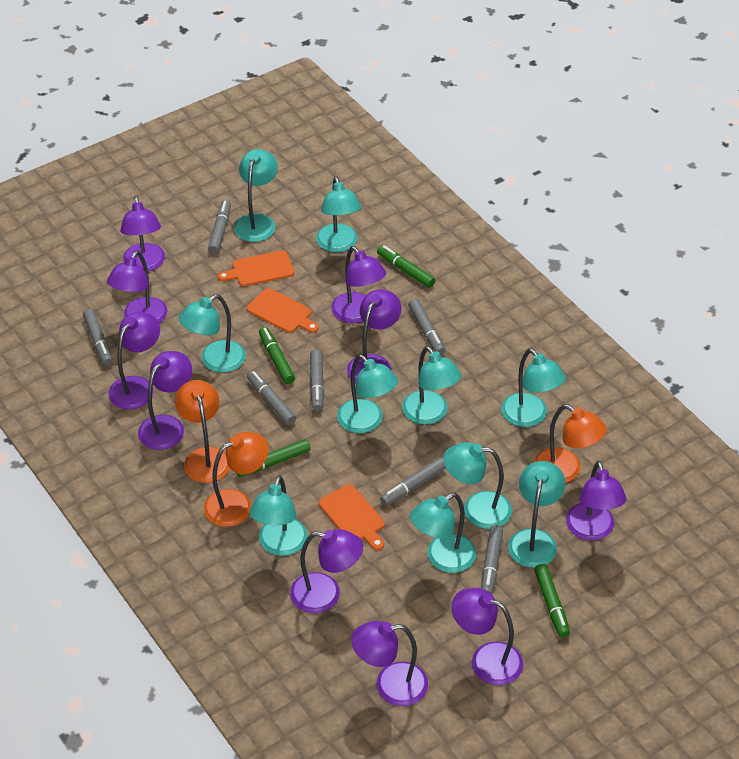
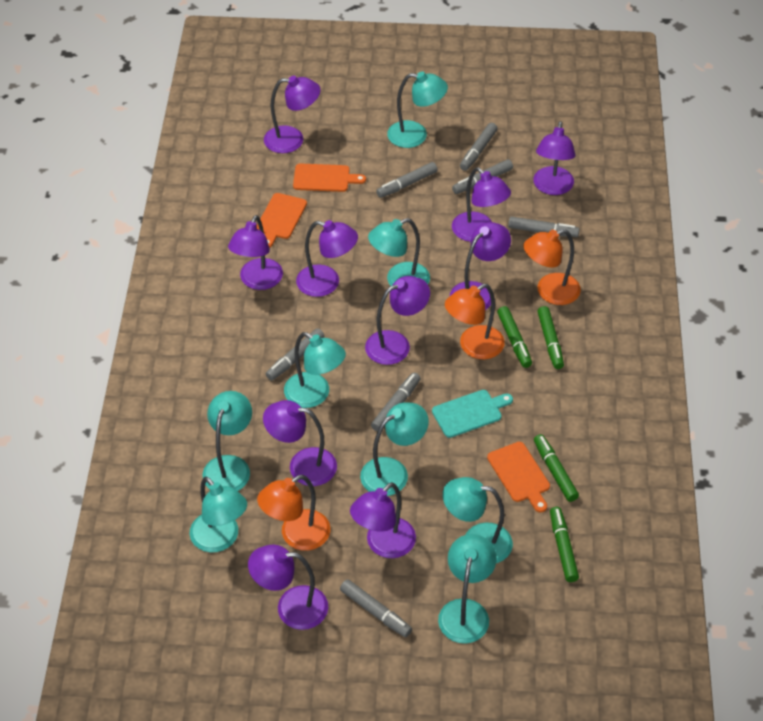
turquoise cutting board: 0 -> 1
turquoise lamp: 10 -> 8

